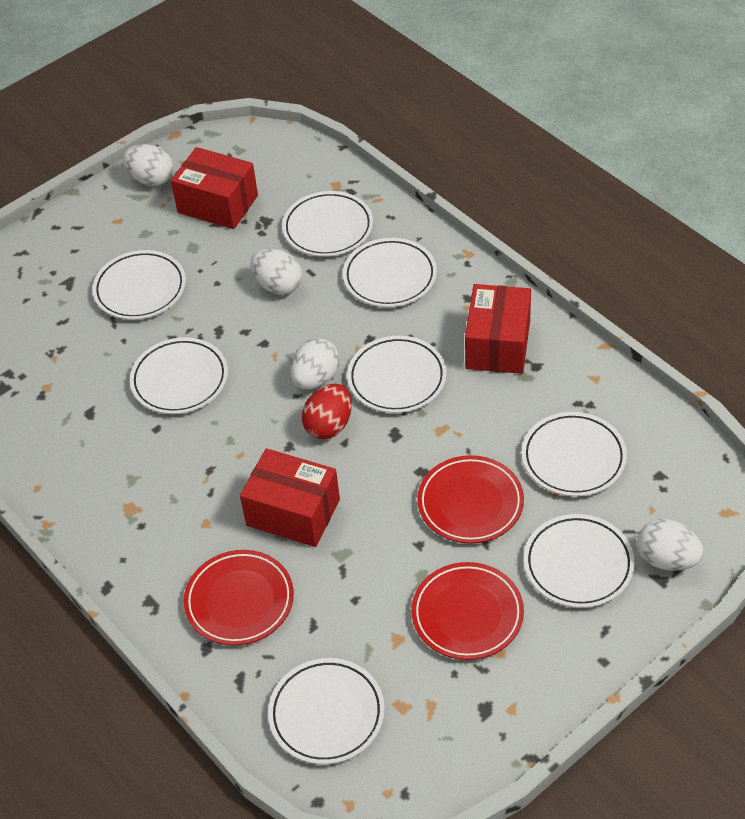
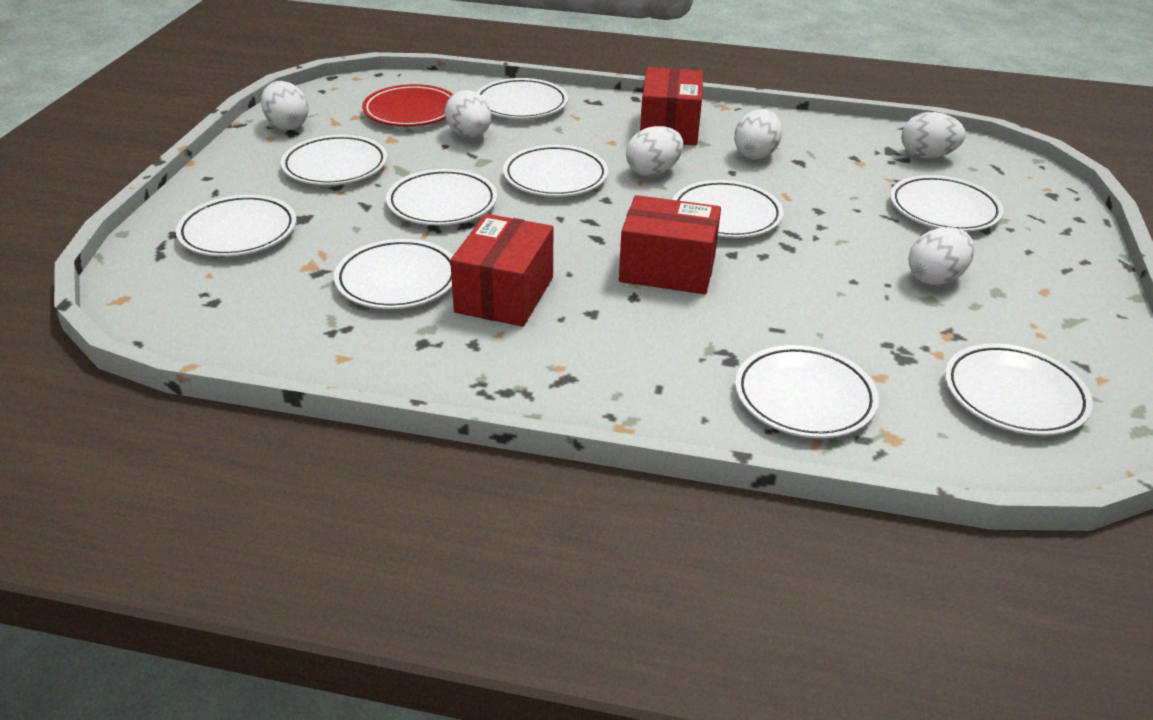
red egg: 1 -> 0
red plate: 3 -> 1
white egg: 4 -> 6
white plate: 8 -> 10

